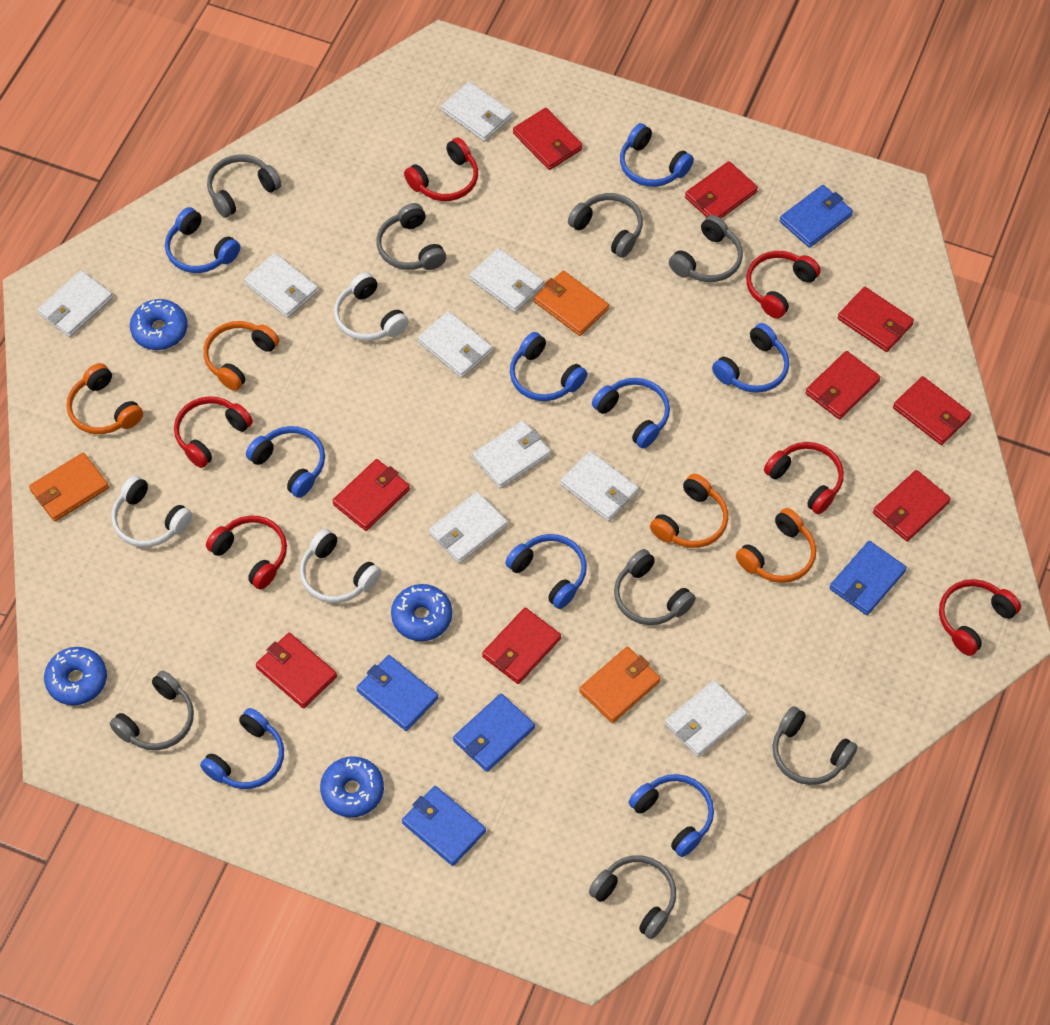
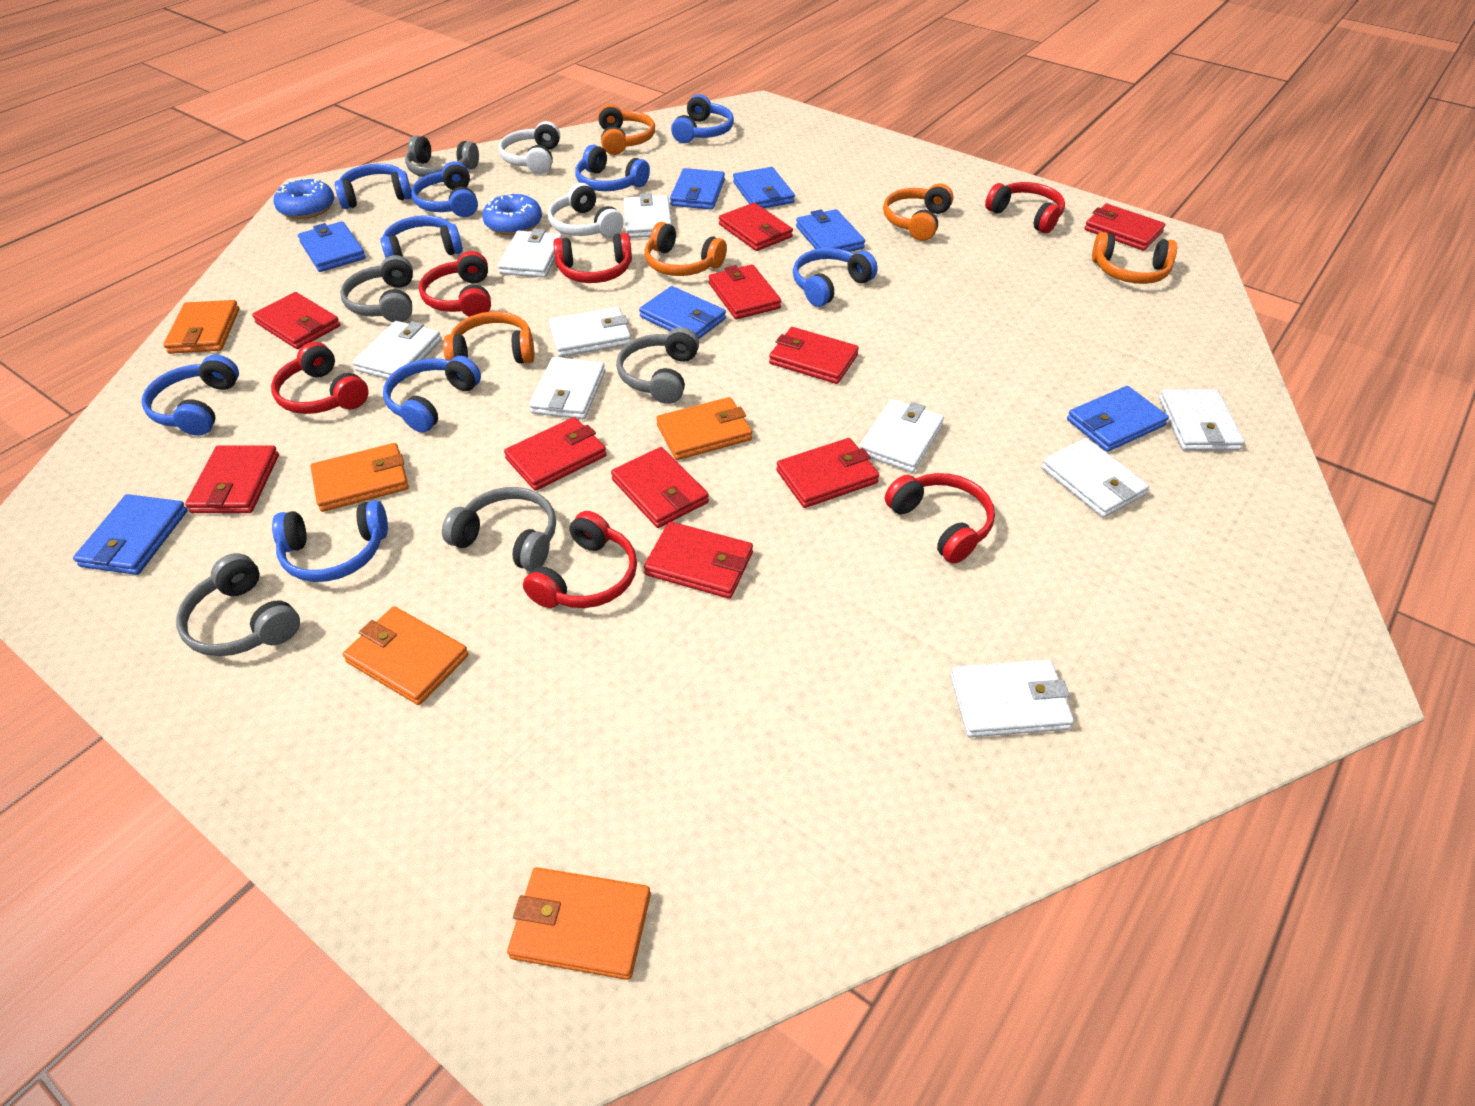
blue donut: 4 -> 2
blue wallet: 5 -> 7
grey headphones: 8 -> 5
orange headphones: 4 -> 5
orange wallet: 3 -> 5
red wallet: 9 -> 10
white headphones: 3 -> 2

